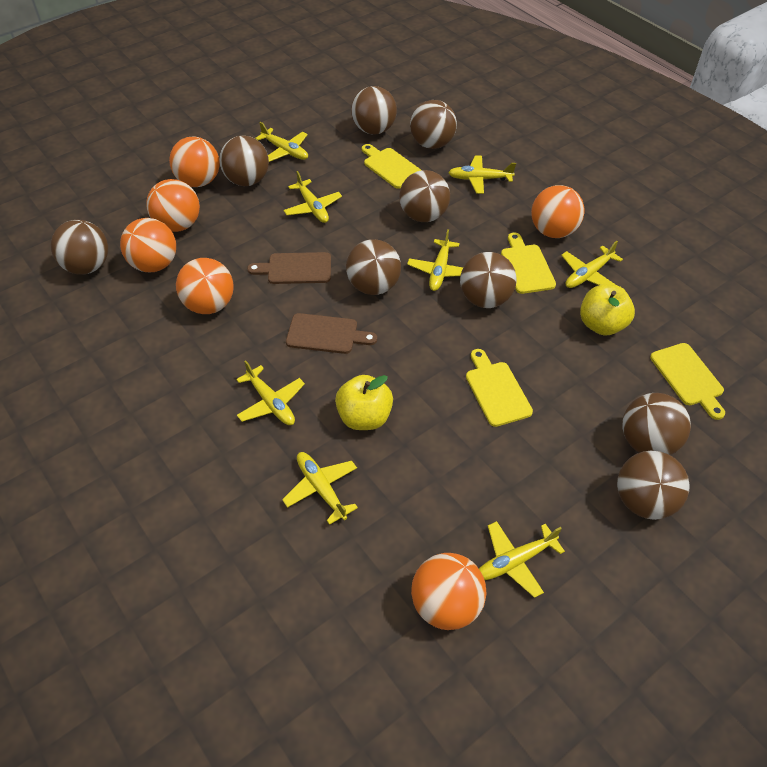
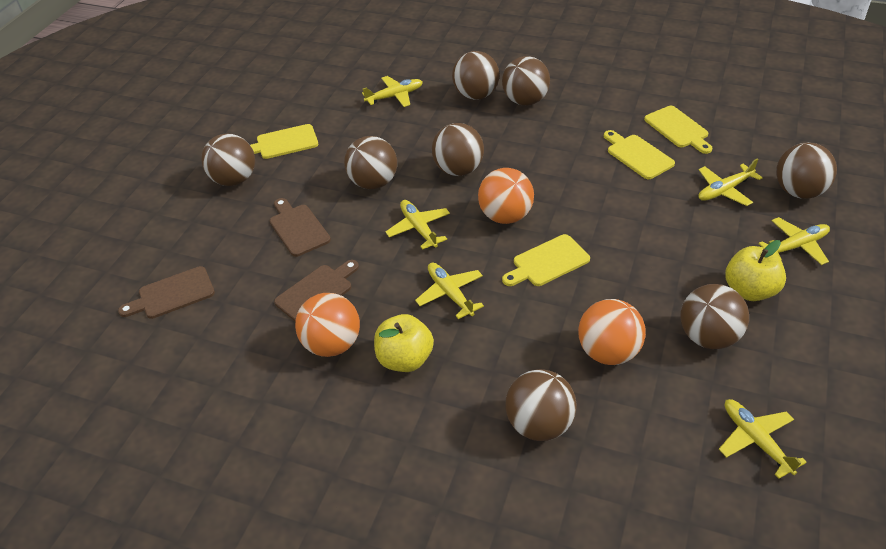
brown ball: 9 -> 8
brown cutting board: 2 -> 3
orange ball: 6 -> 3
yellow plane: 8 -> 6

